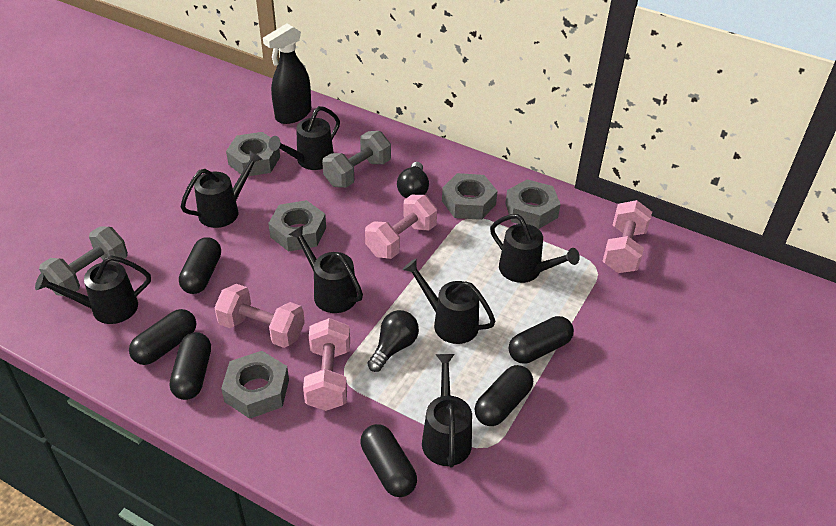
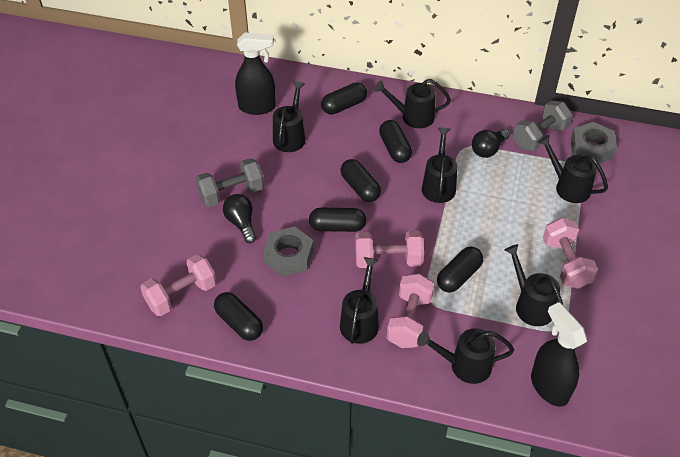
black spray bottle: 1 -> 2
grey nut: 5 -> 2

